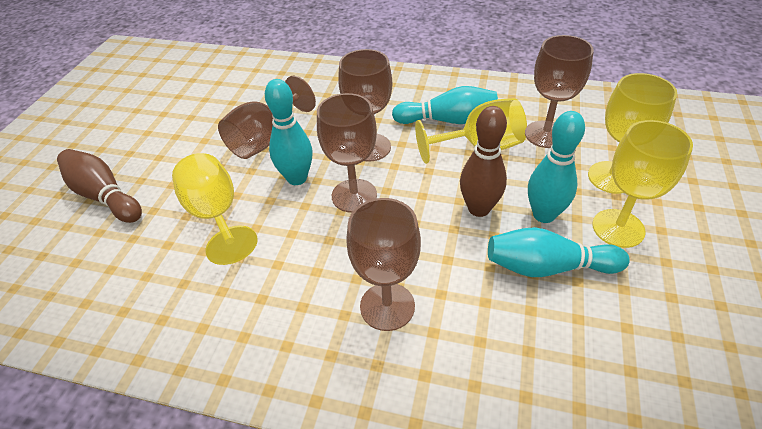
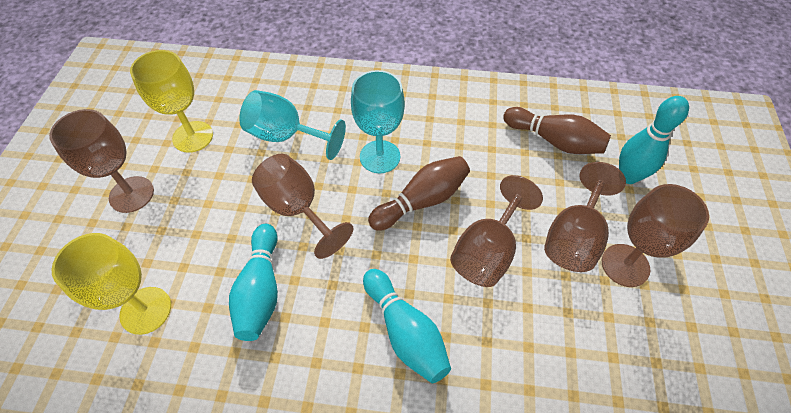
turquoise bowling pin: 4 -> 3
turquoise goblet: 0 -> 2
yellow goblet: 4 -> 2

